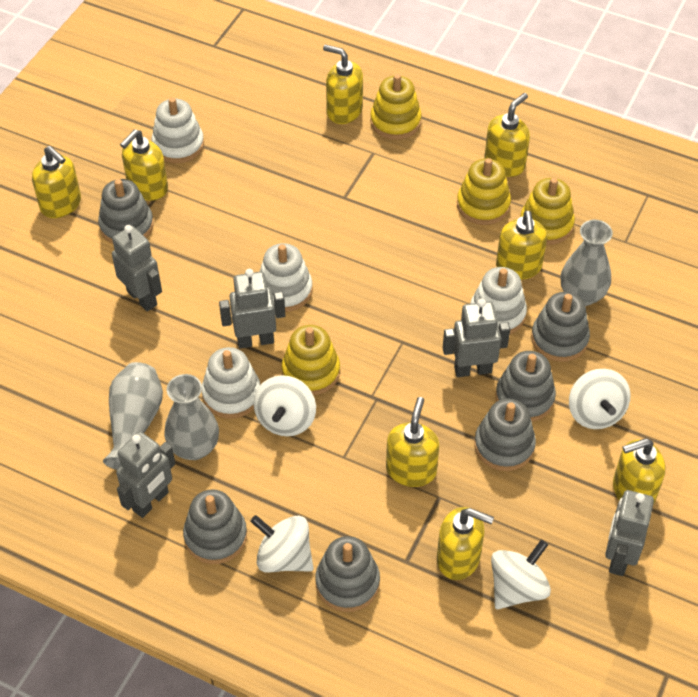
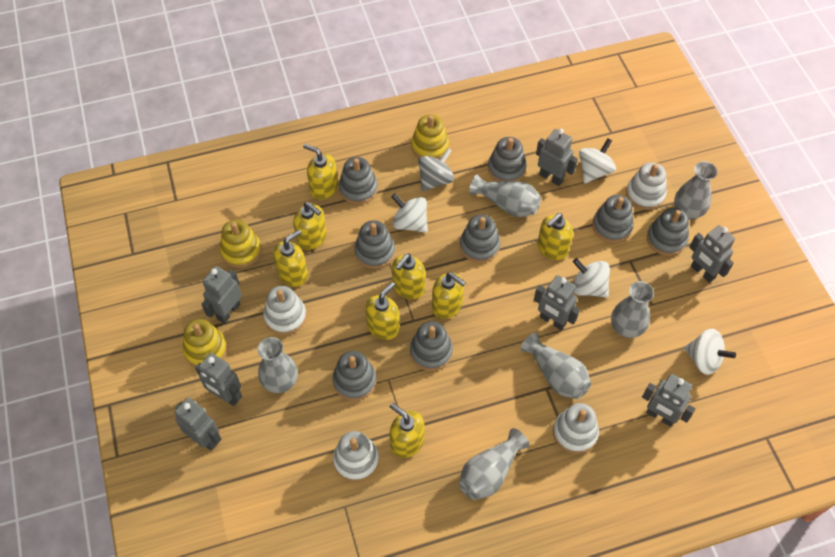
grey robot: 5 -> 7
grey spinning top: 0 -> 1
grey stacking toy: 6 -> 8
grey vase: 3 -> 6
yellow stacking toy: 4 -> 3

